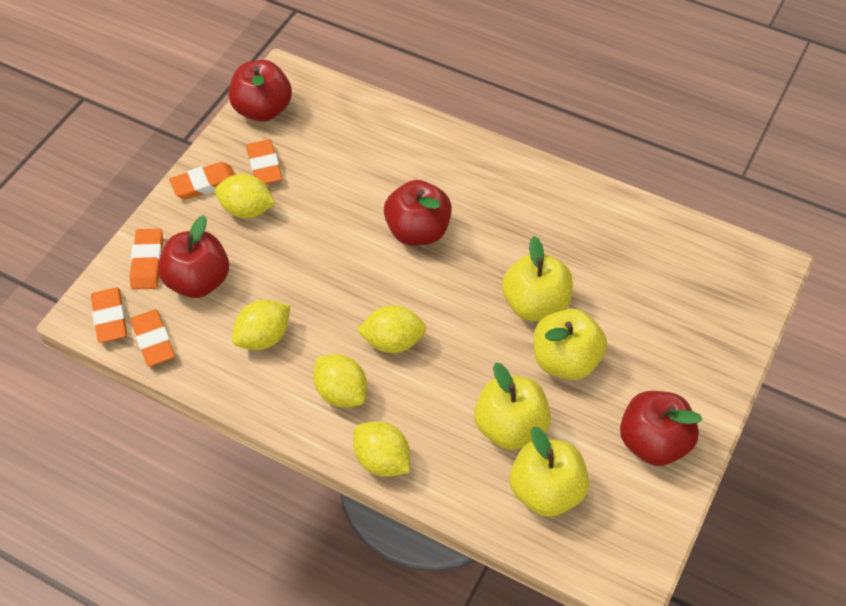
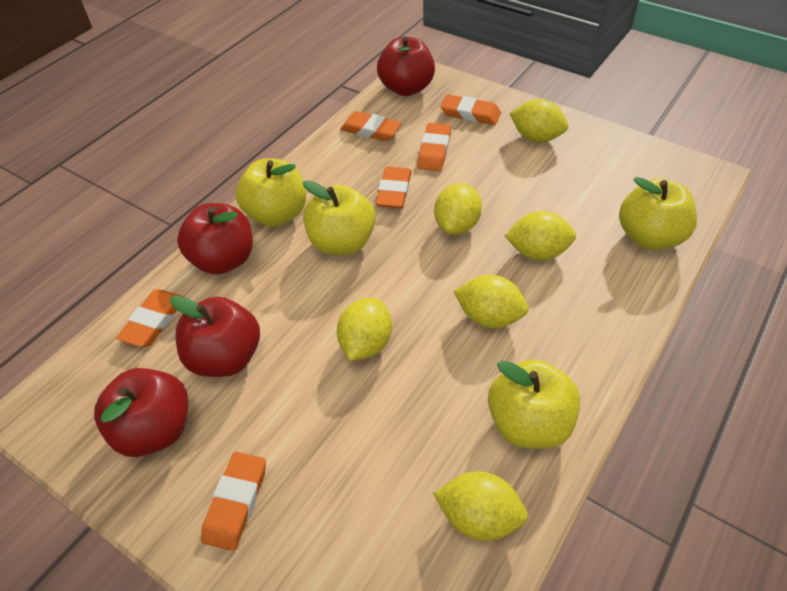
orange eraser: 5 -> 6
yellow lemon: 5 -> 6

